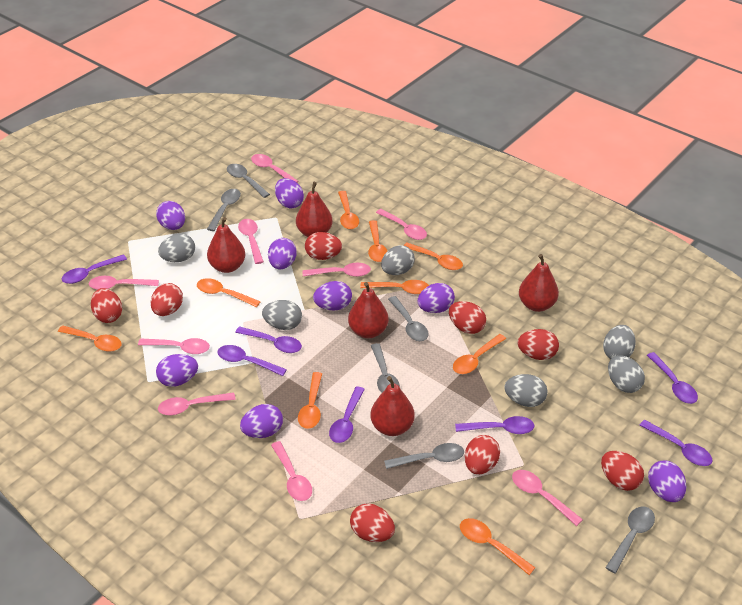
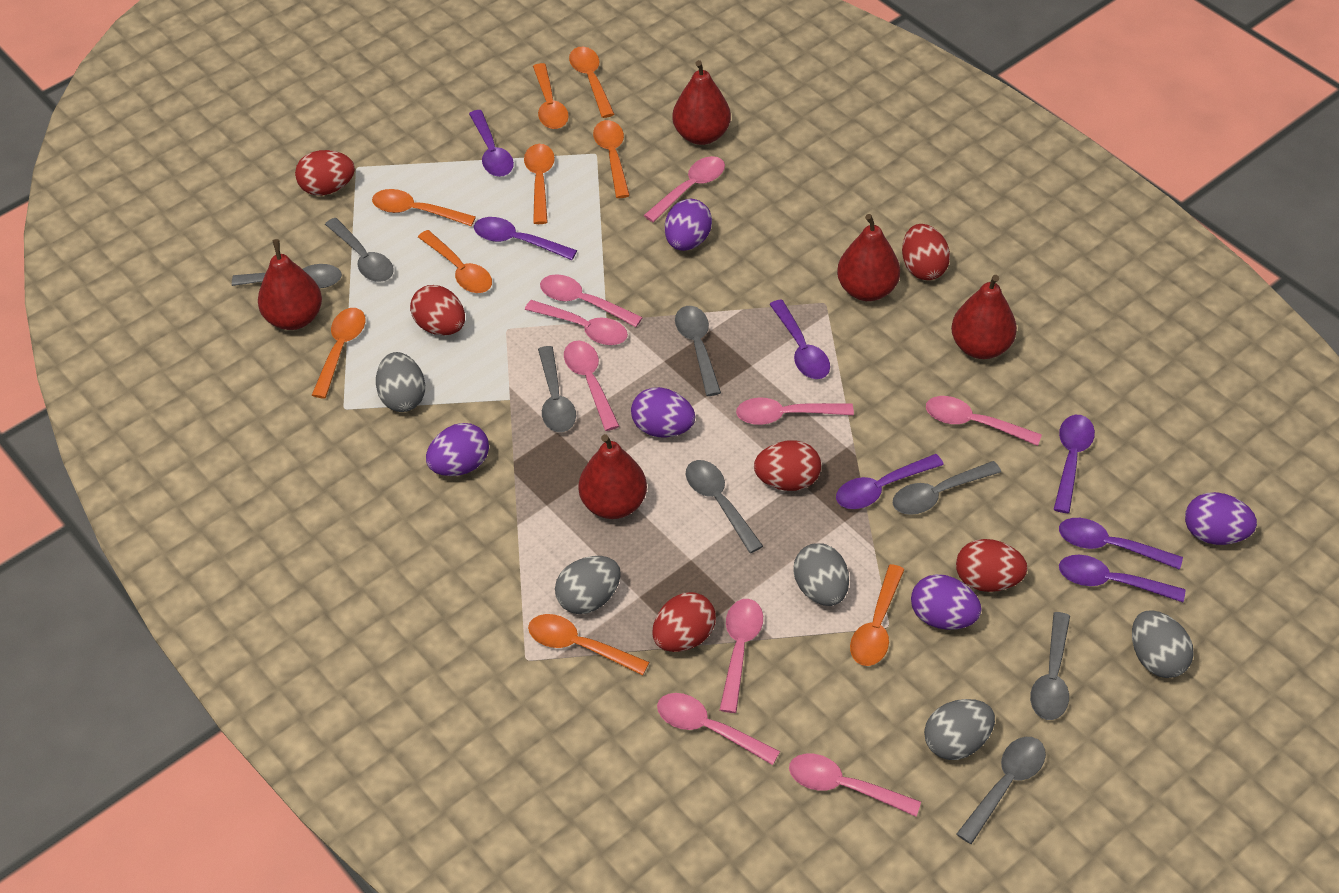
grey egg: 6 -> 5
grey spoon: 6 -> 8
purple egg: 8 -> 5
red egg: 8 -> 6

